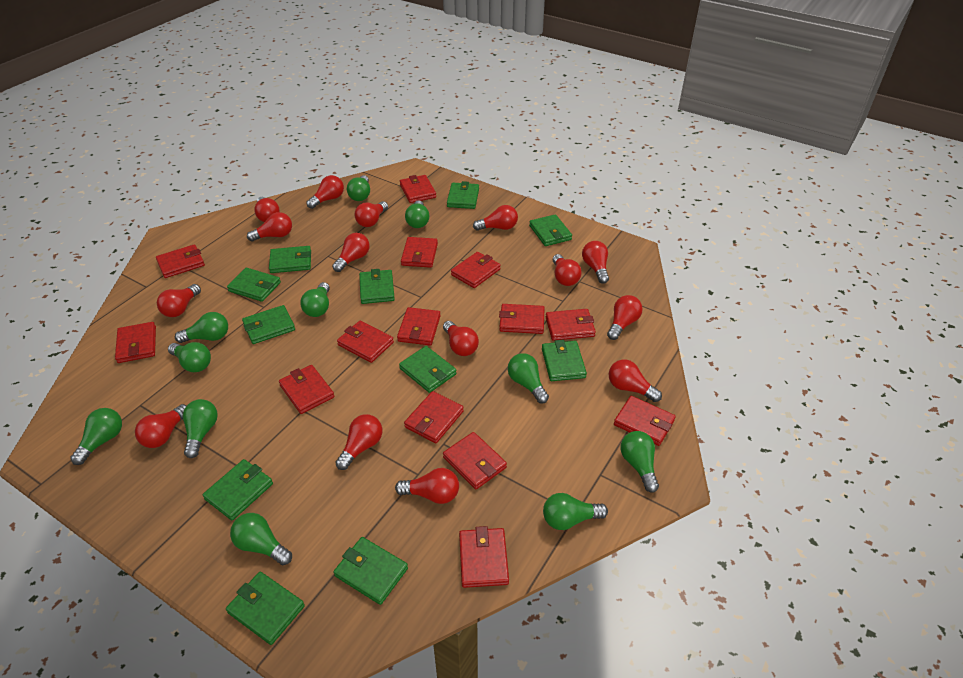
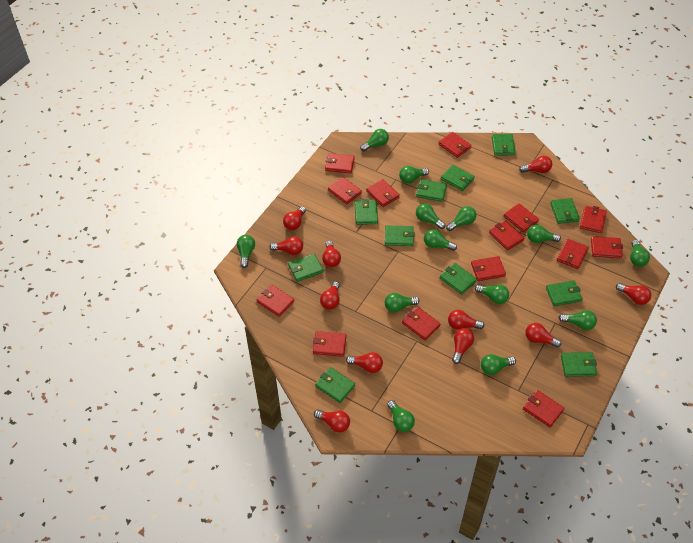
green light bulb: 11 -> 13
red light bulb: 15 -> 11

